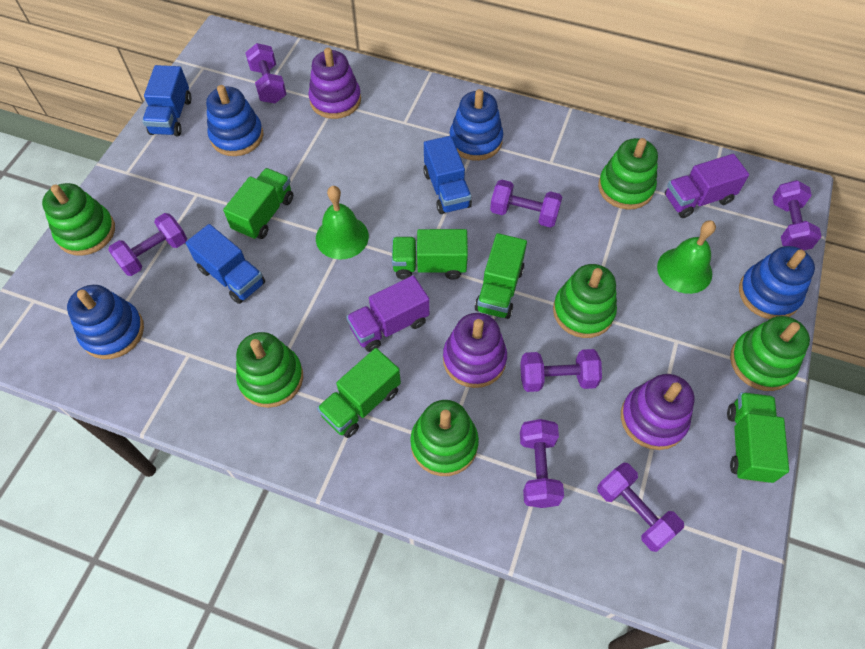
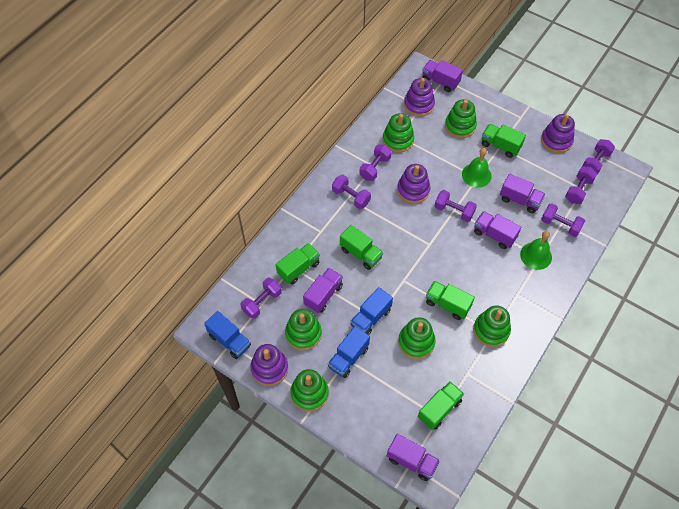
blue stacking toy: 4 -> 0
purple stacking toy: 3 -> 4
purple truck: 2 -> 5

